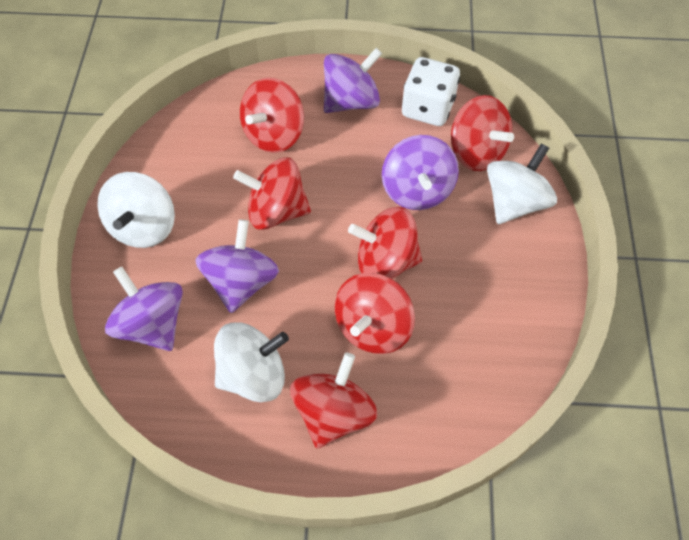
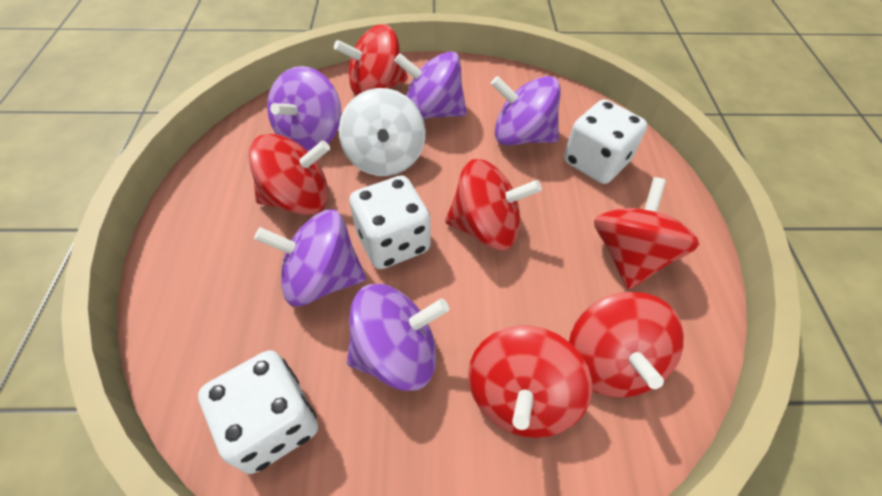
purple spinning top: 4 -> 5
white dice: 1 -> 3
white spinning top: 3 -> 1

